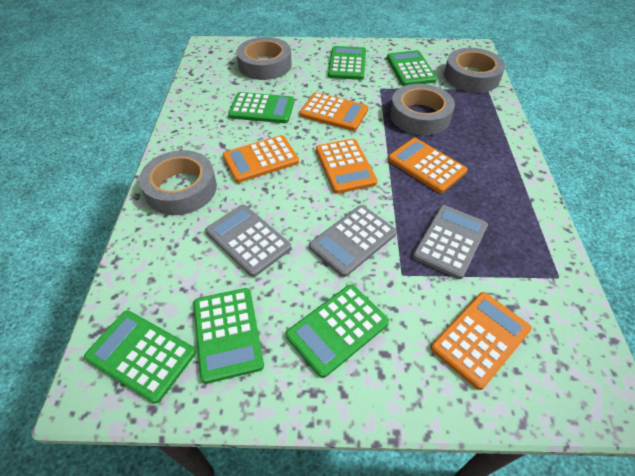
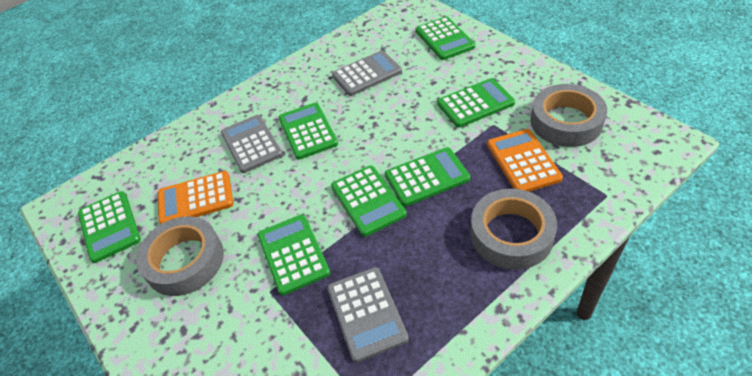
green calculator: 6 -> 7
grey tape: 4 -> 3
orange calculator: 5 -> 2

